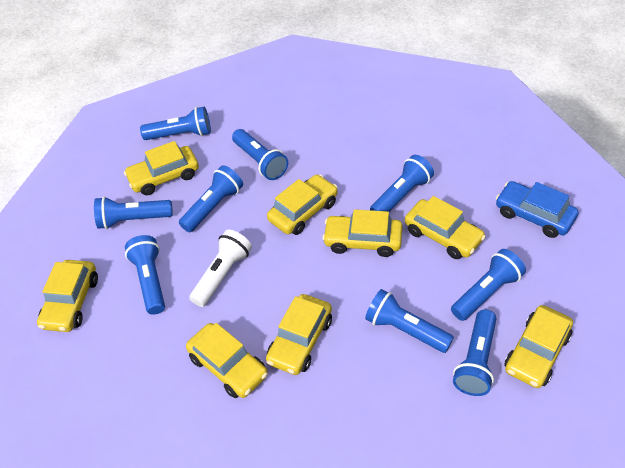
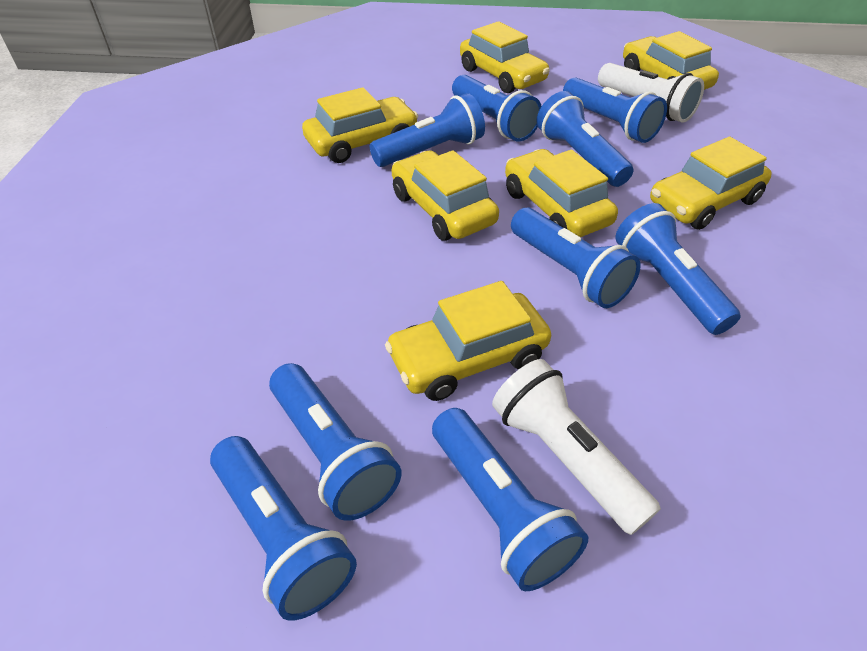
blue car: 1 -> 0
white flashlight: 1 -> 2
yellow car: 8 -> 7

